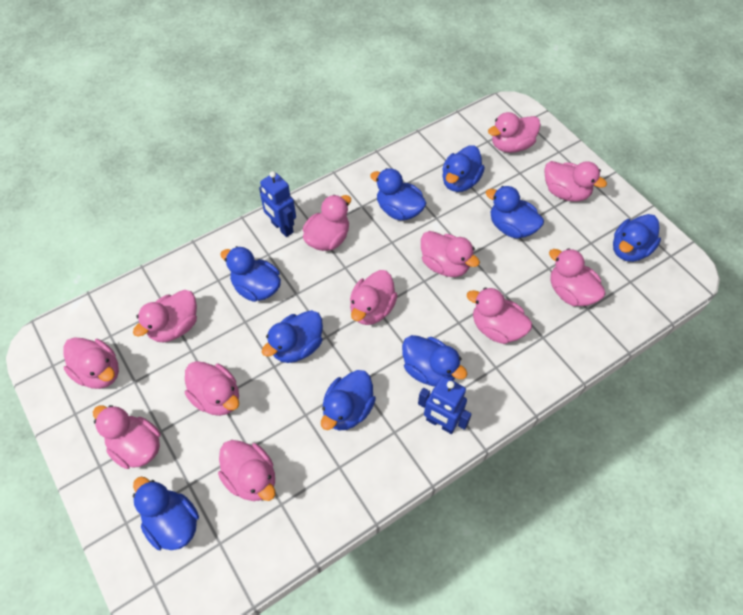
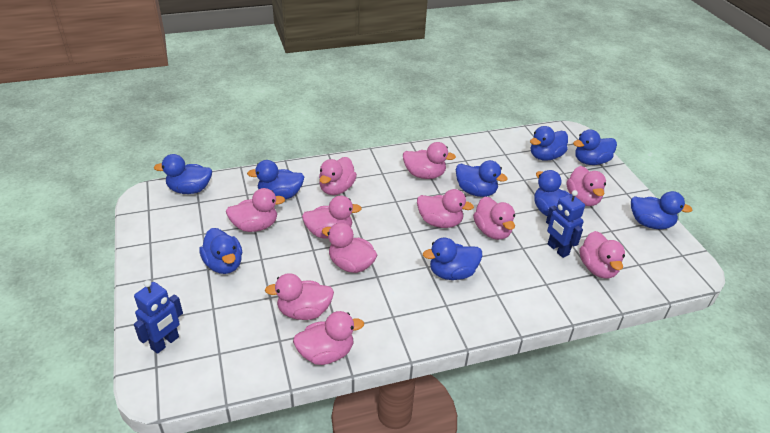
pink duck: 12 -> 11

